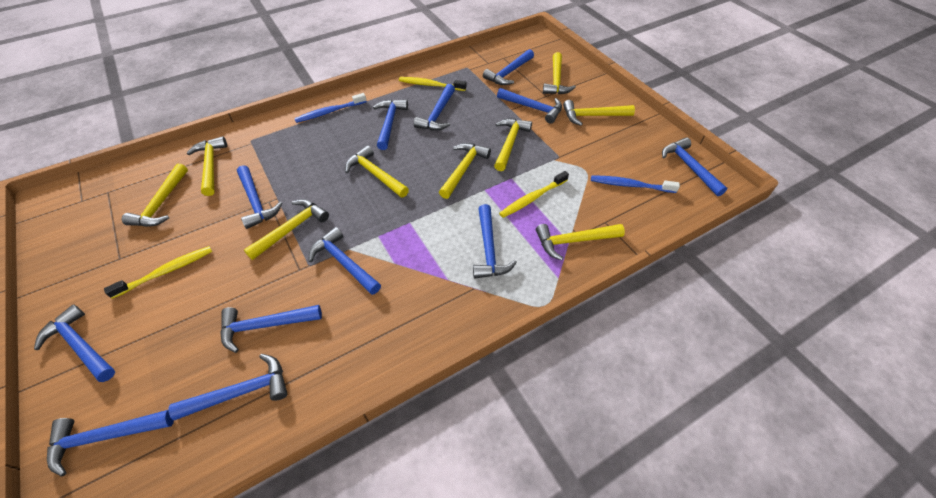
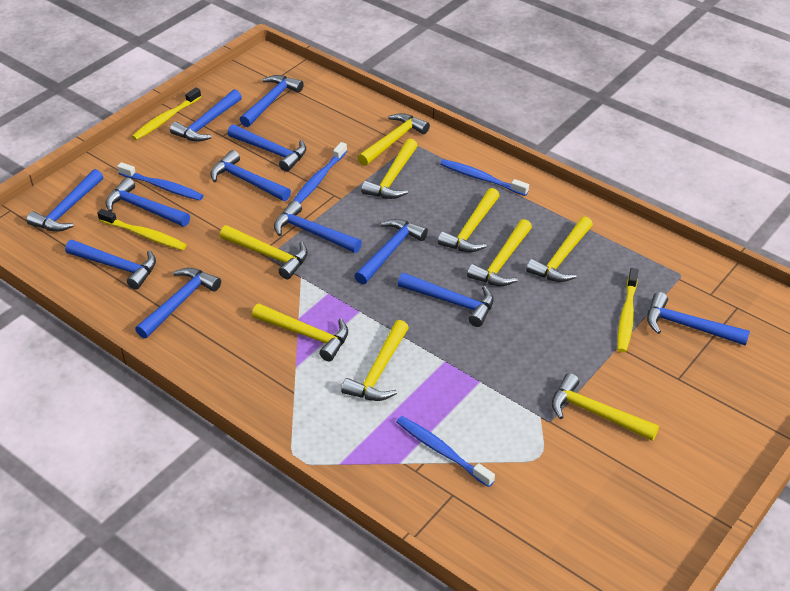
blue toothbrush: 2 -> 4

